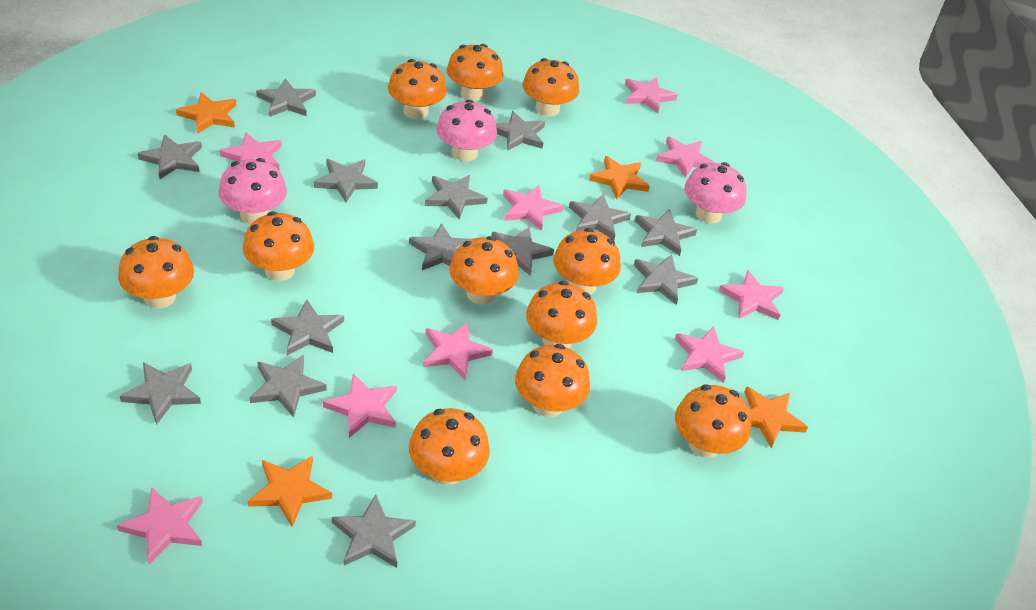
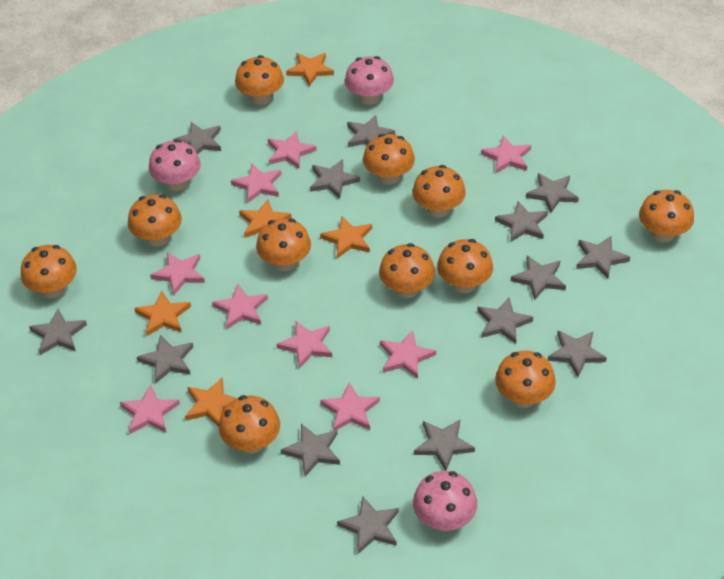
orange star: 4 -> 5

